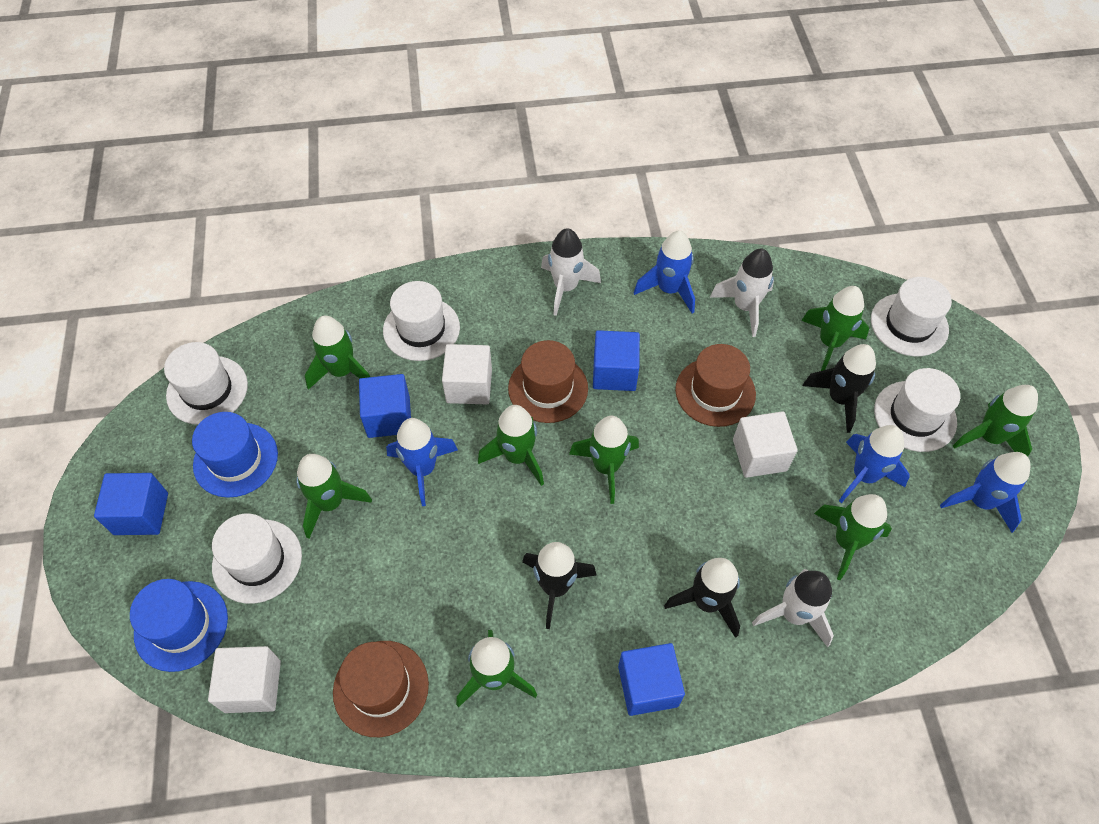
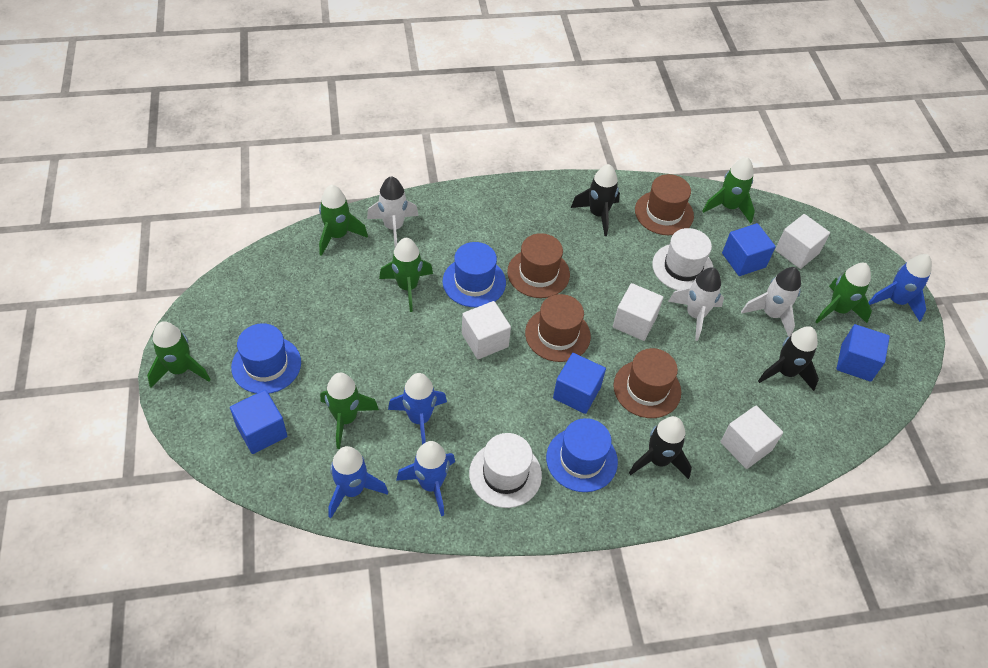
blue hat: 2 -> 3
brown hat: 3 -> 4
green rocket: 8 -> 6
white cube: 3 -> 4
white hat: 5 -> 2

